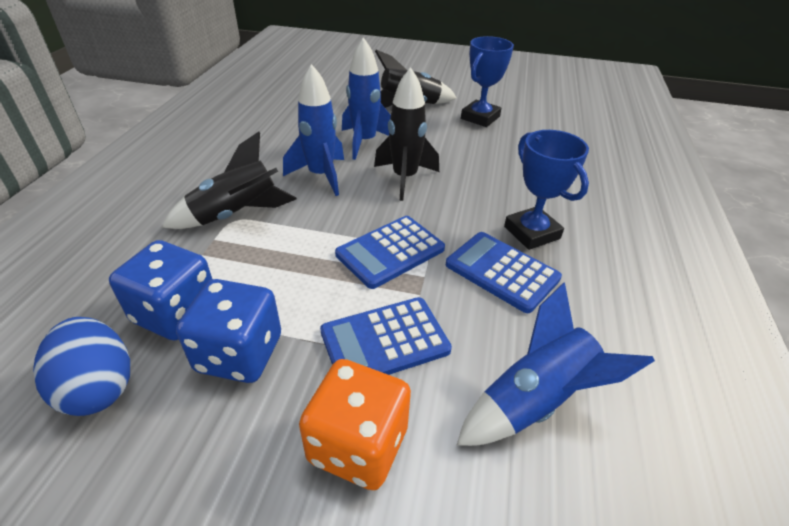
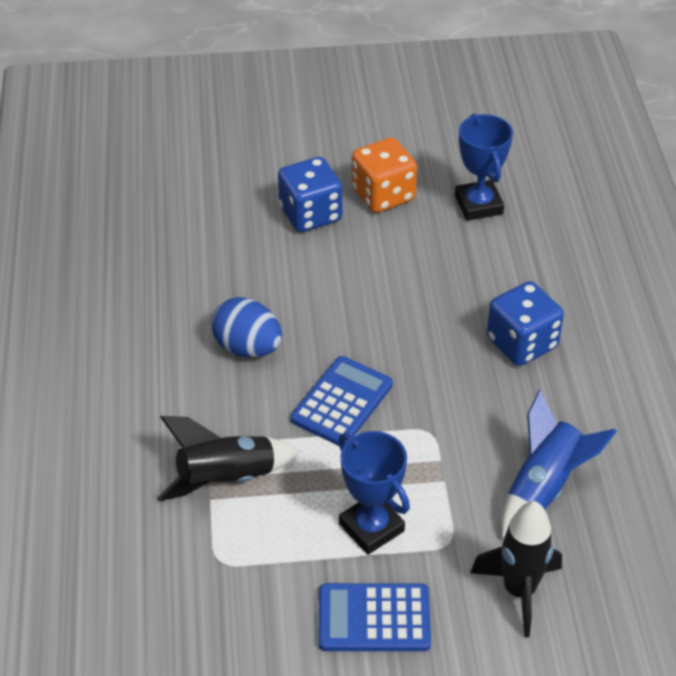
black rocket: 3 -> 2
blue calculator: 3 -> 2
blue rocket: 3 -> 1

